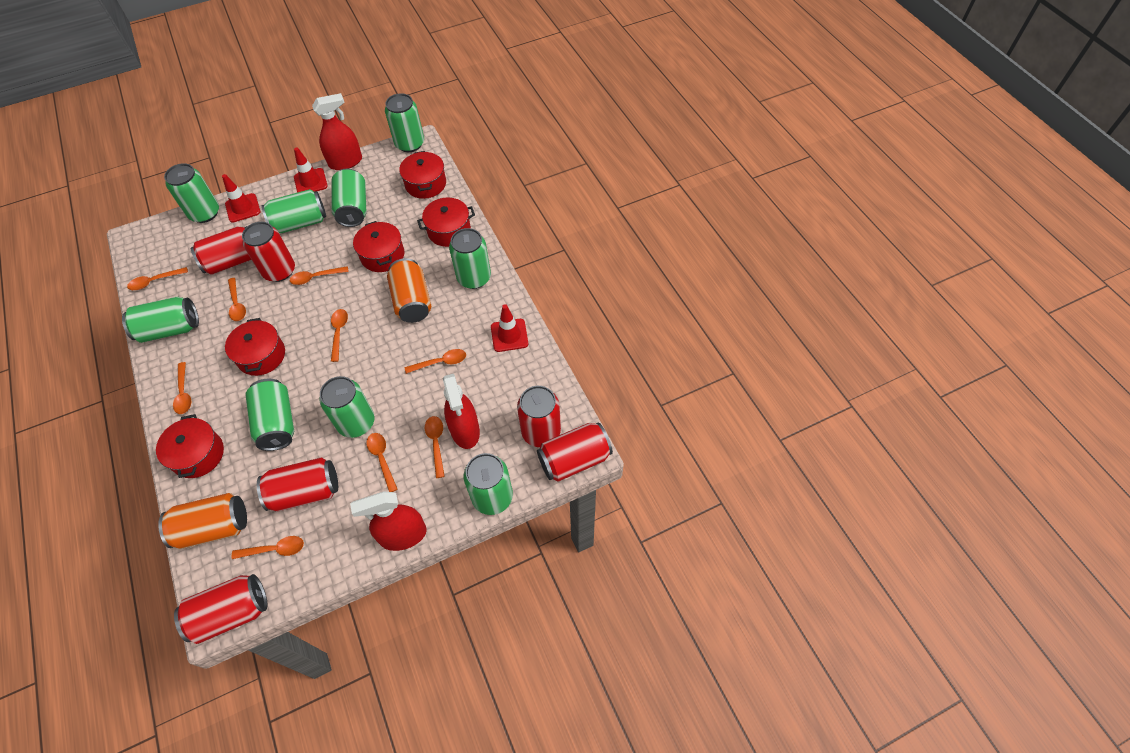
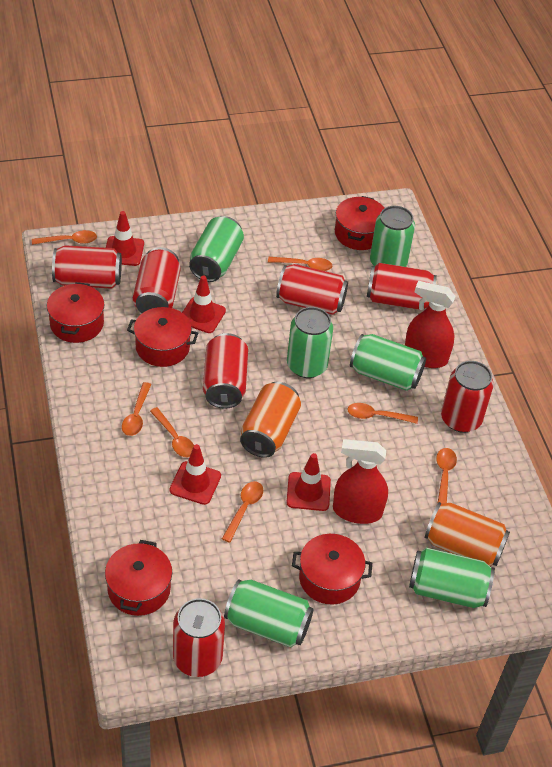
green can: 9 -> 6
orange spoon: 9 -> 7
red can: 6 -> 7
red spray bottle: 3 -> 2
red traffic cone: 3 -> 4

